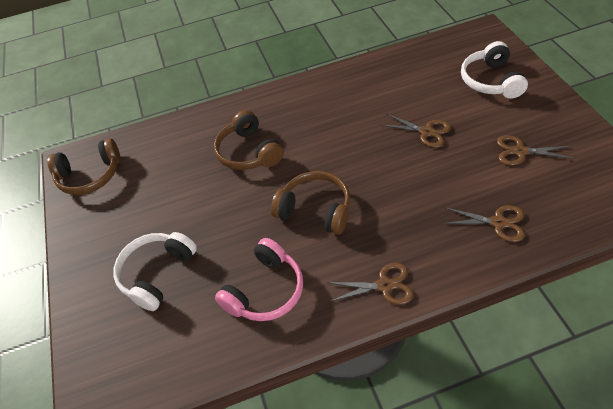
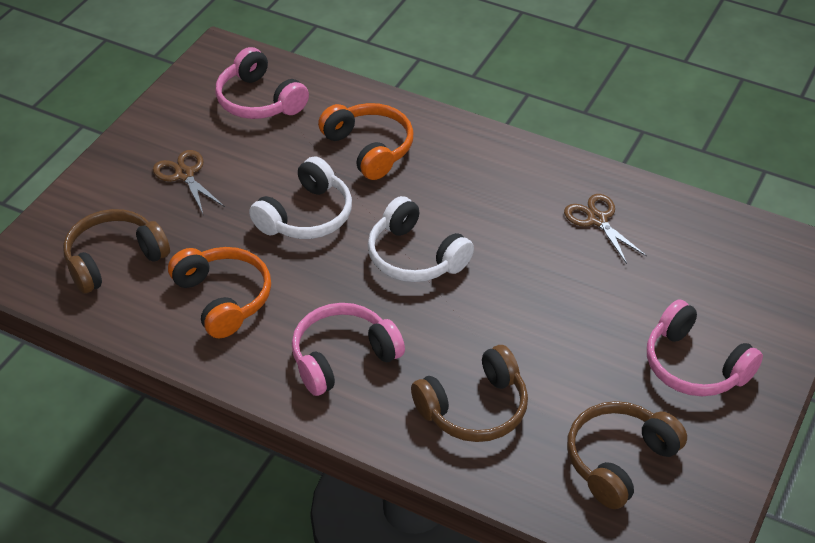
brown scissors: 4 -> 2
orange headphones: 0 -> 2
pink headphones: 1 -> 3

